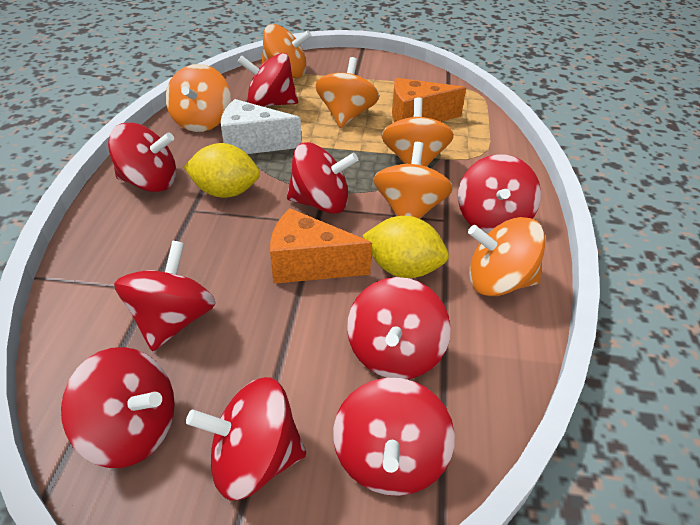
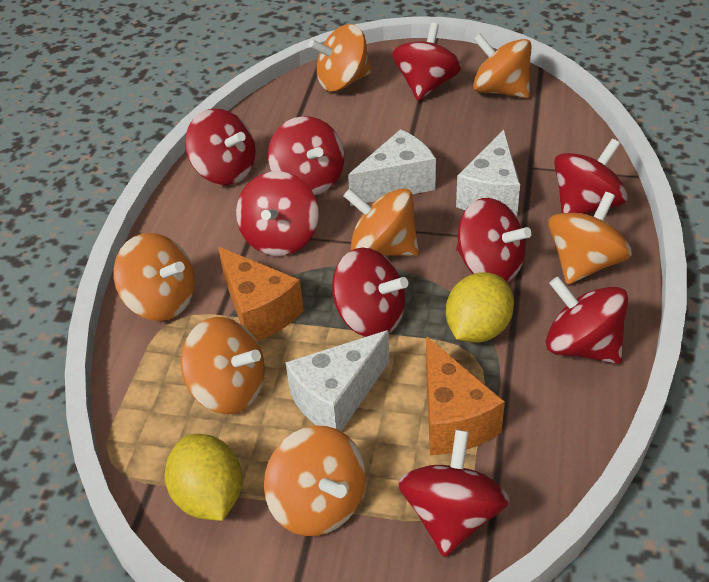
orange spinning top: 6 -> 7
white cheese: 1 -> 3

